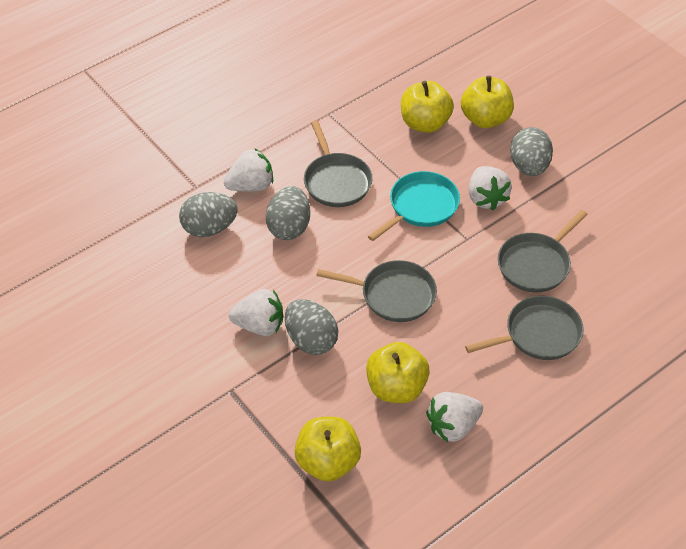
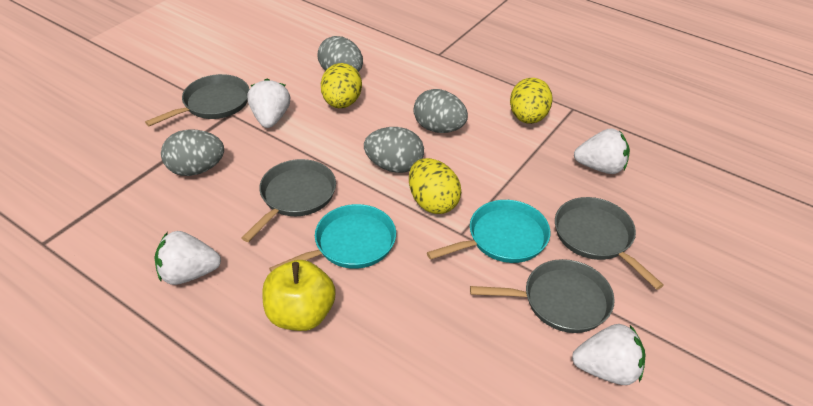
turquoise pan: 1 -> 2
yellow apple: 4 -> 1
yellow egg: 0 -> 3

